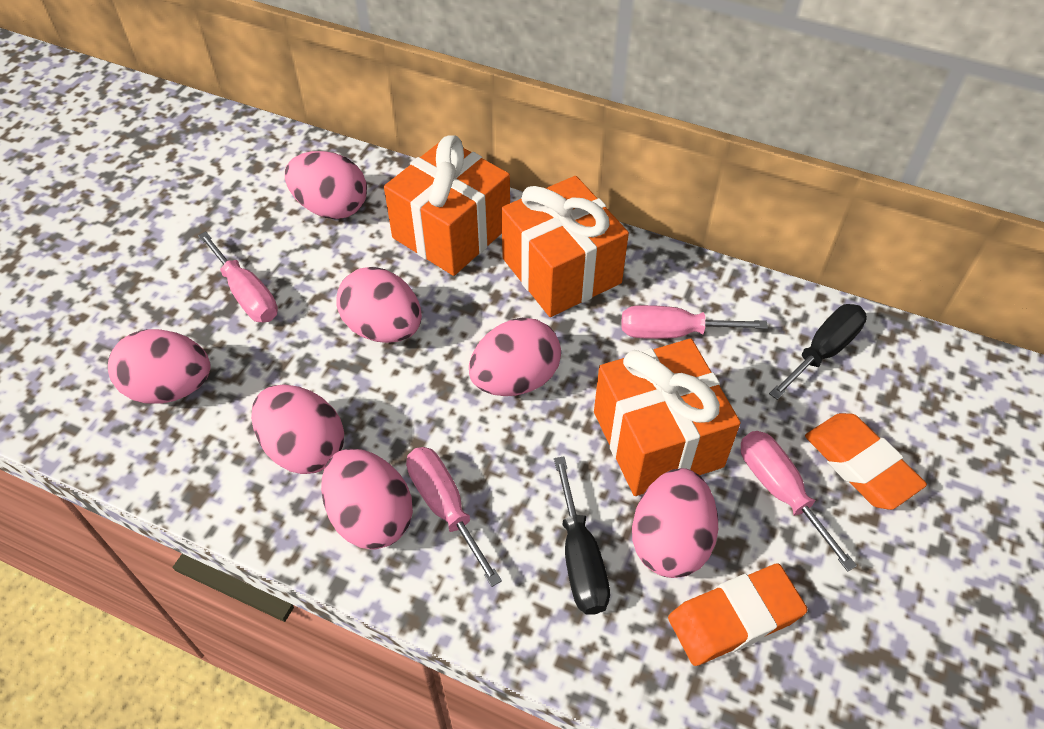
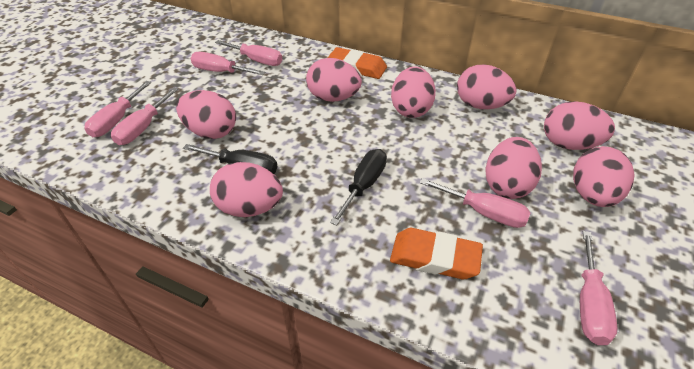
orange gift: 3 -> 0
pink egg: 7 -> 8
pink screwdriver: 4 -> 6

